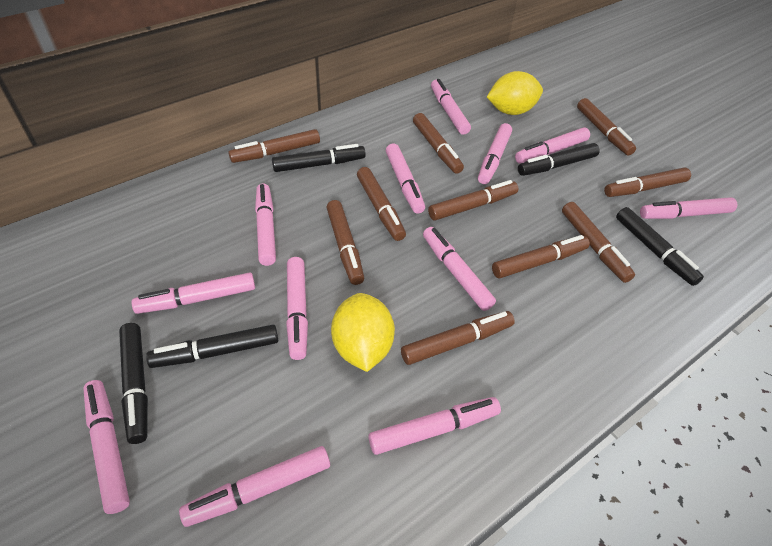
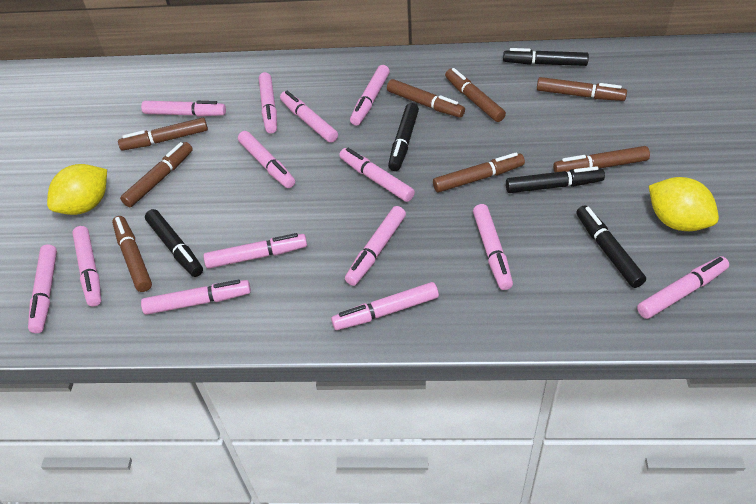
brown marker: 10 -> 8
pink marker: 12 -> 14

